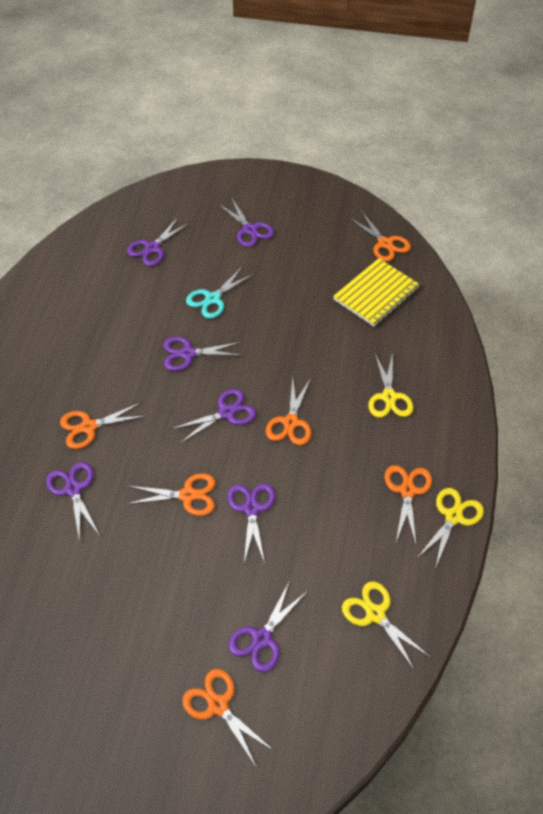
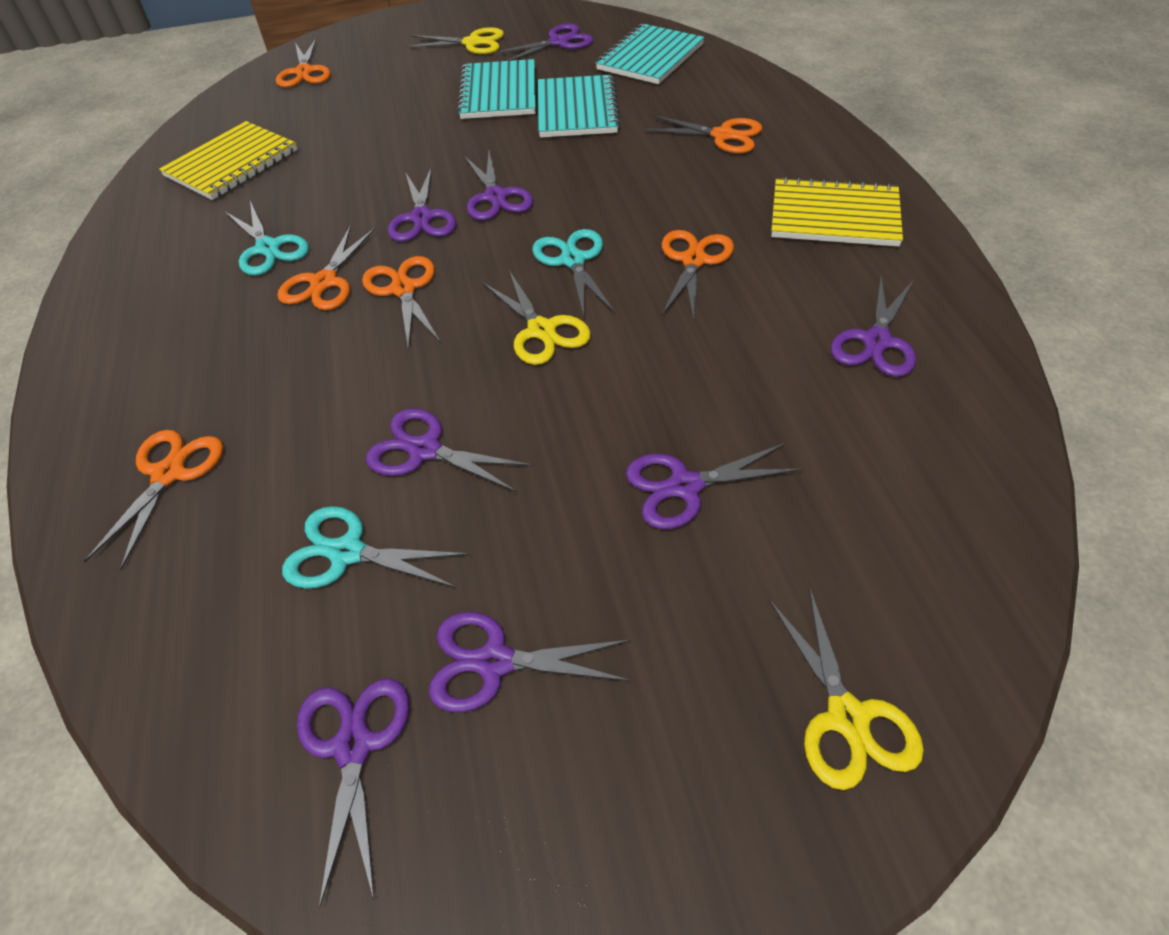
purple scissors: 7 -> 8
turquoise notebook: 0 -> 3
turquoise scissors: 1 -> 3
yellow notebook: 1 -> 2

